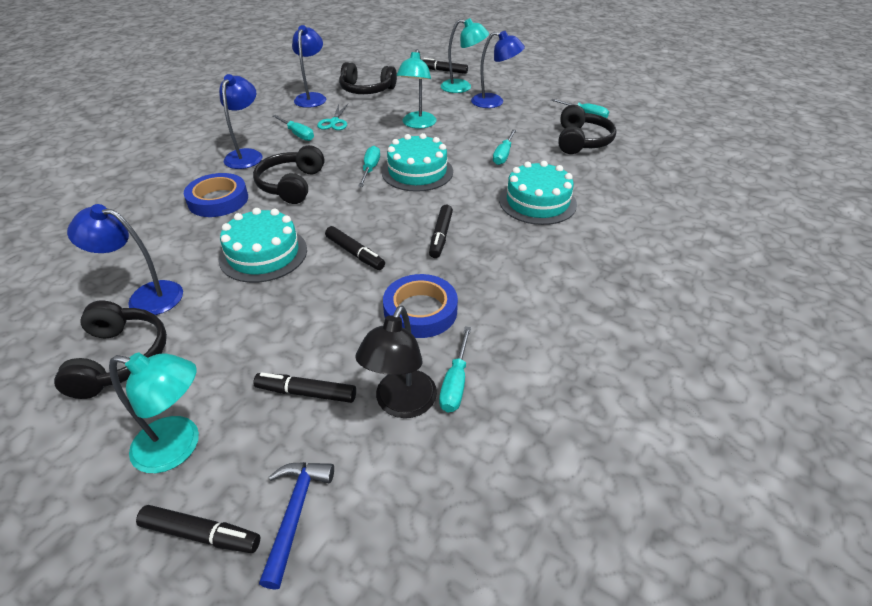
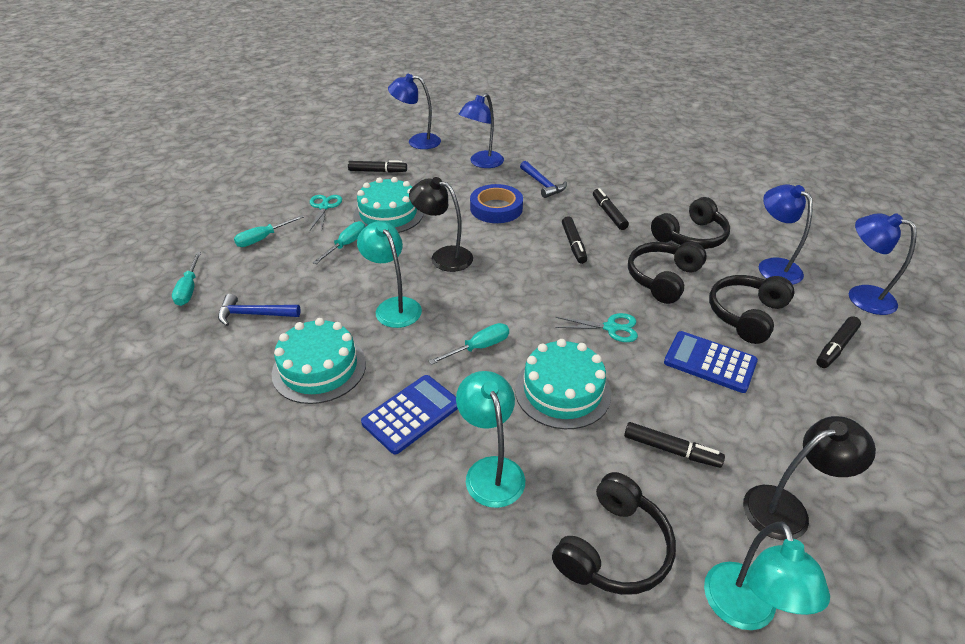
black lamp: 1 -> 2
blue calculator: 0 -> 2
blue hammer: 1 -> 2
blue tape: 2 -> 1
turquoise scissors: 1 -> 2
turquoise screwdriver: 5 -> 4

